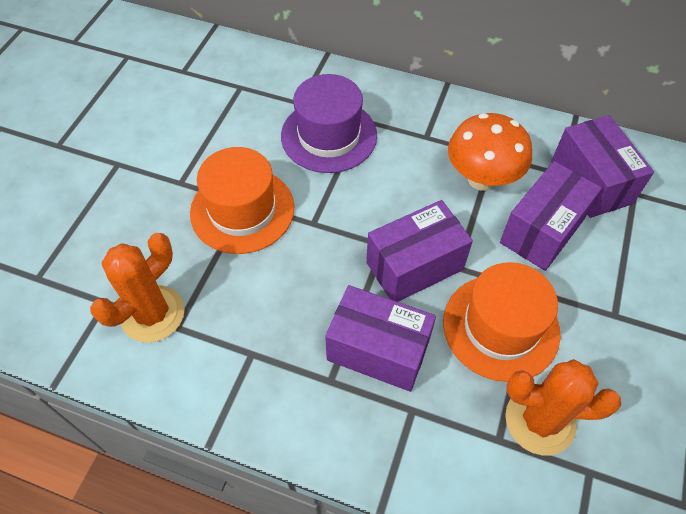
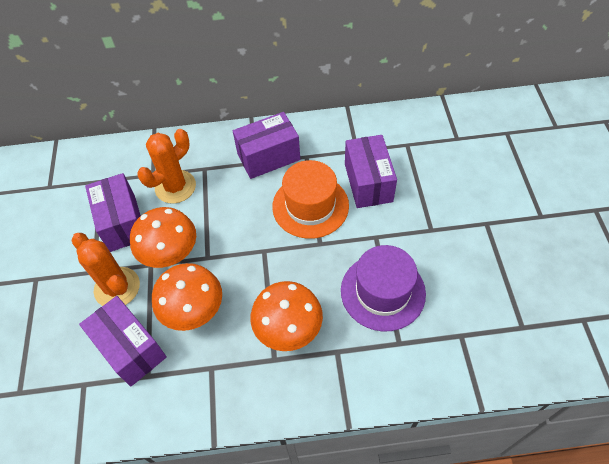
orange hat: 2 -> 1
orange mushroom: 1 -> 3

